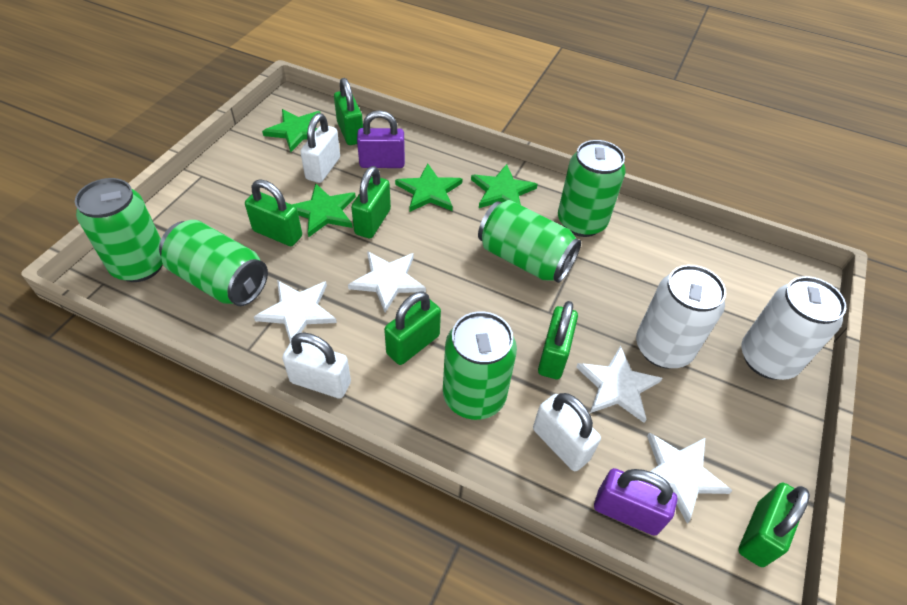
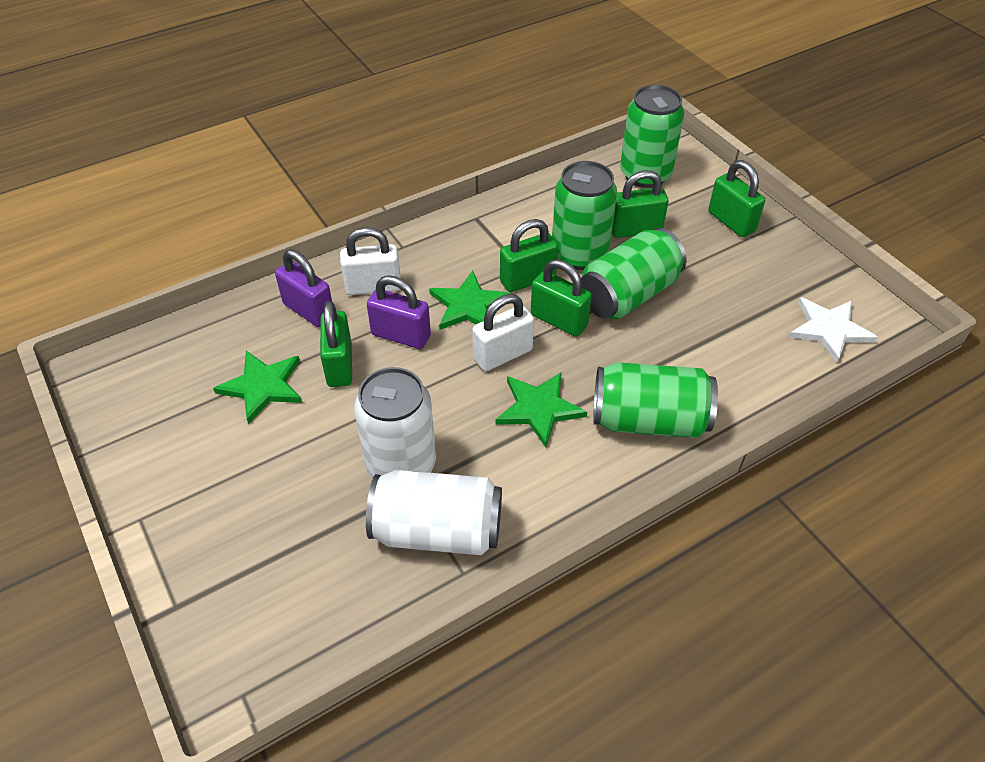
green can: 5 -> 4
green padlock: 6 -> 5
green star: 4 -> 3
white padlock: 3 -> 2
white star: 4 -> 1

